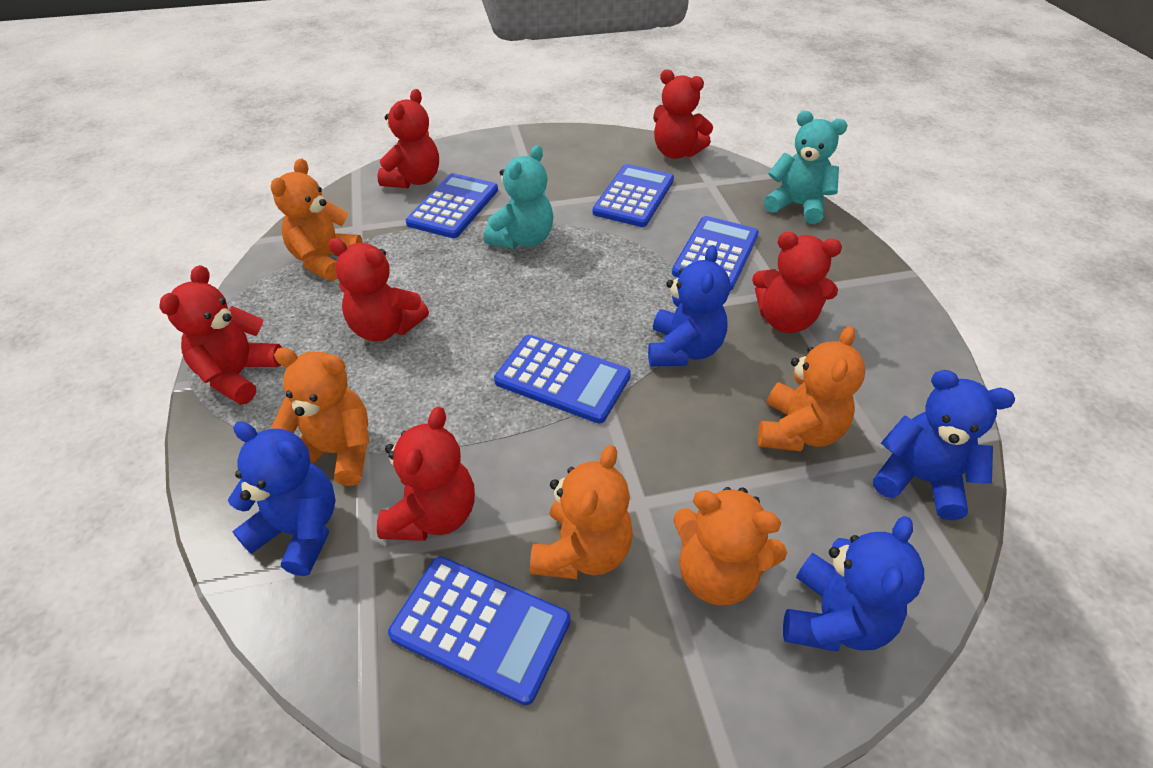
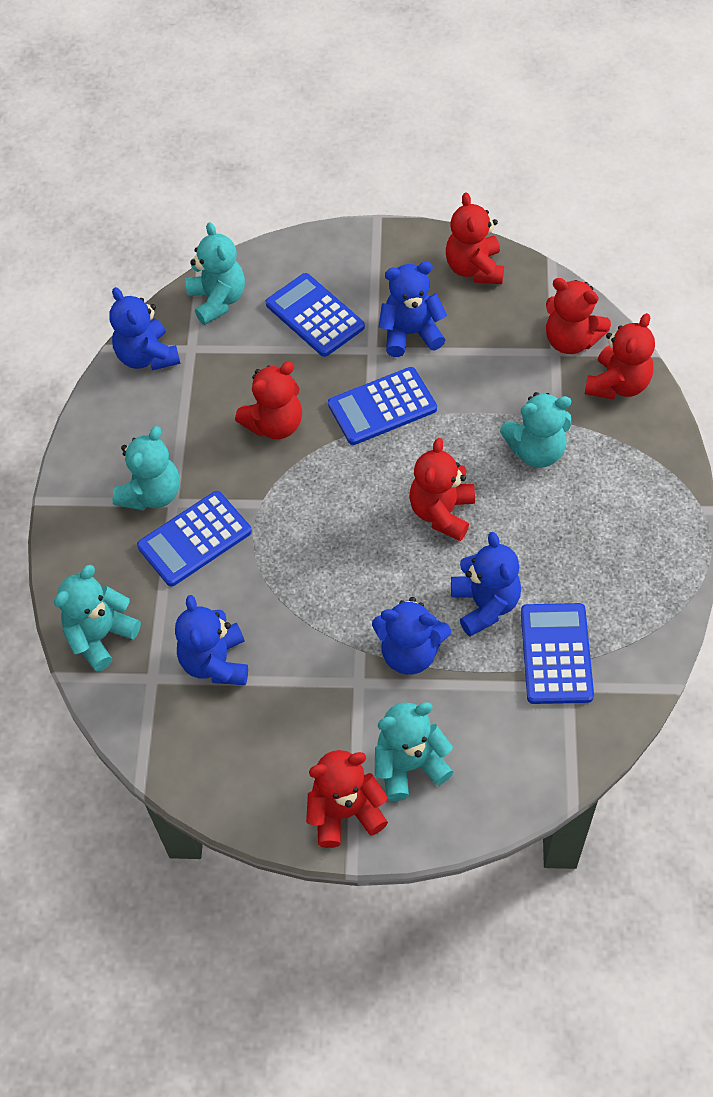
blue calculator: 5 -> 4
blue teddy bear: 4 -> 5
orange teddy bear: 5 -> 0
turquoise teddy bear: 2 -> 5

